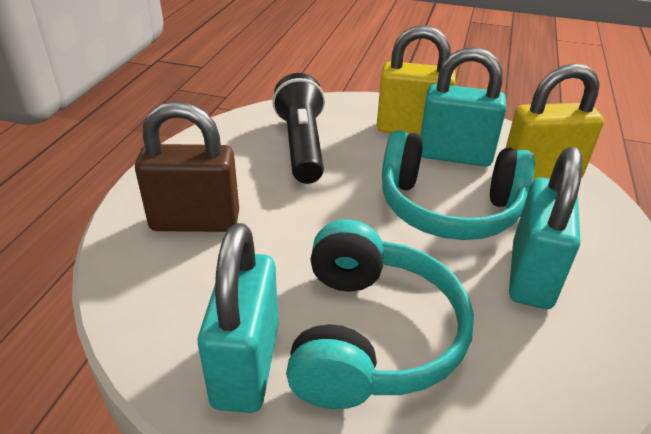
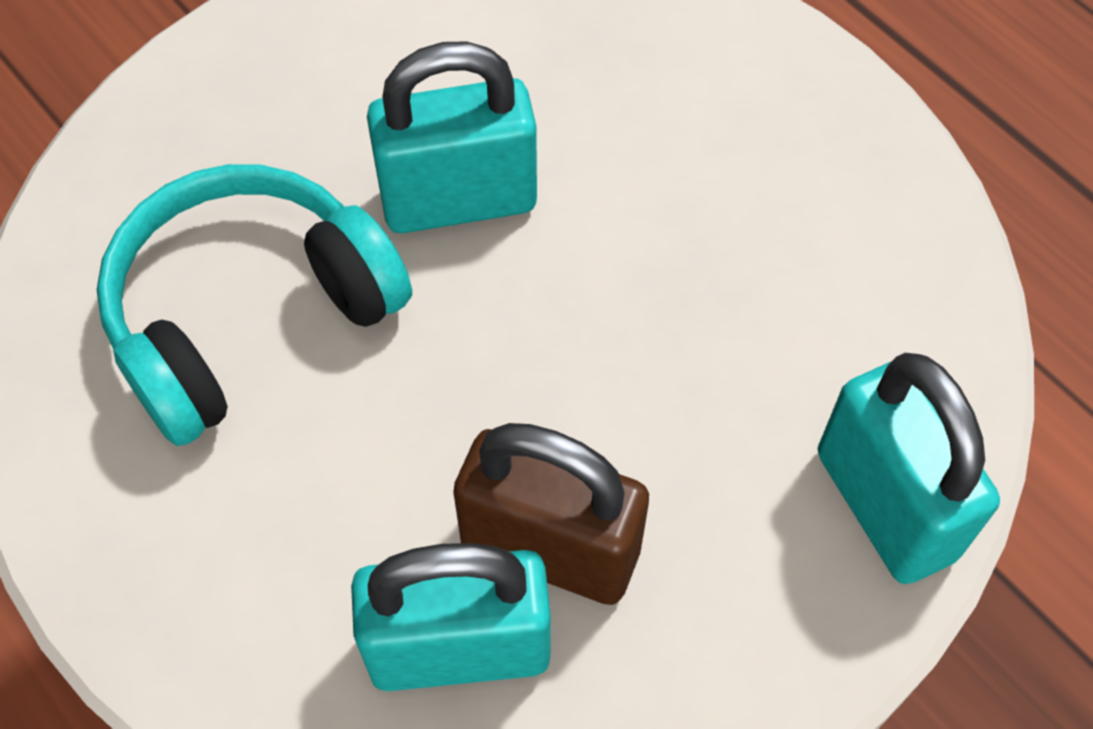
black flashlight: 1 -> 0
turquoise headphones: 2 -> 1
yellow padlock: 2 -> 0

